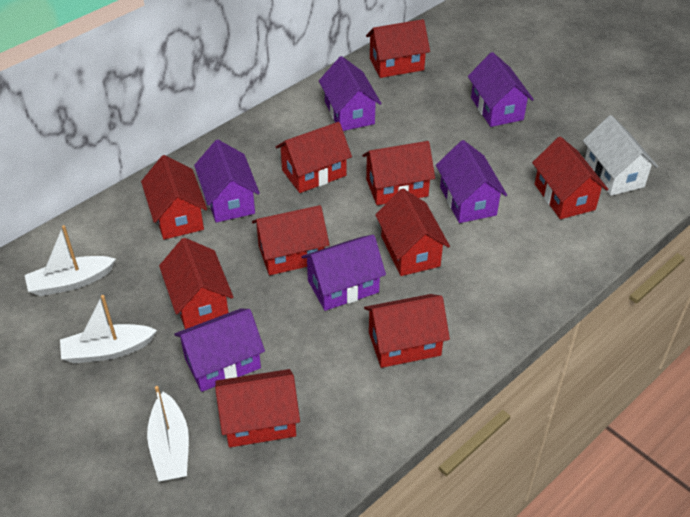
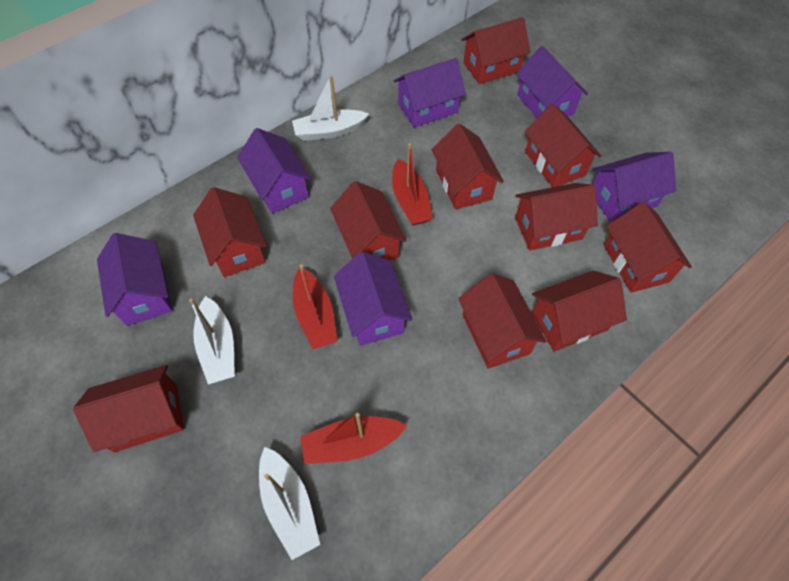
red boat: 0 -> 3
white house: 1 -> 0

